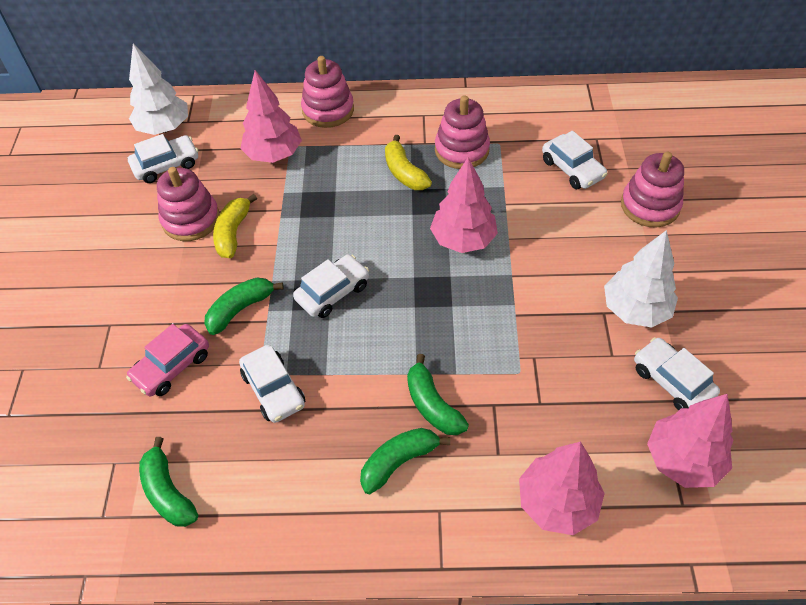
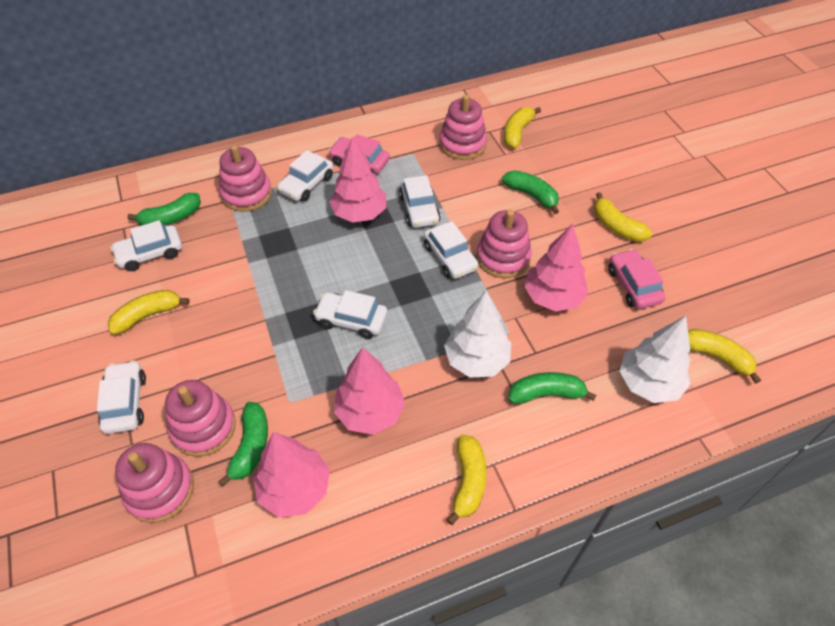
pink car: 1 -> 2
pink stacking toy: 4 -> 5
white car: 5 -> 6
yellow banana: 2 -> 5

